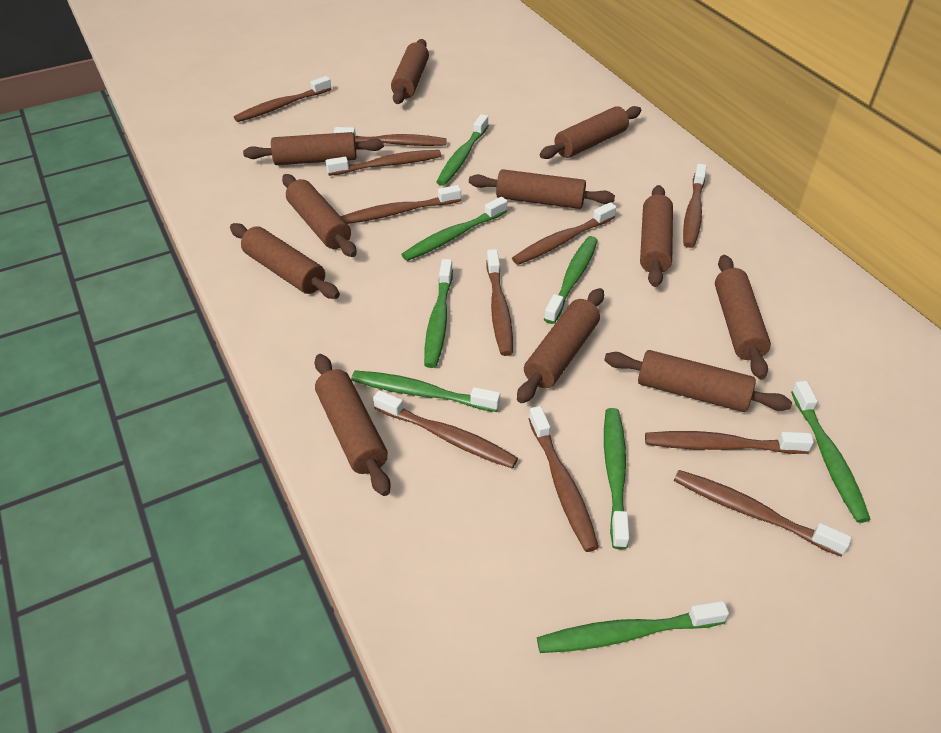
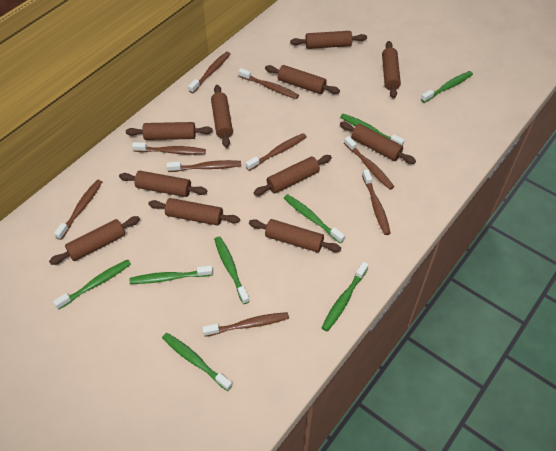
brown toothbrush: 11 -> 9

